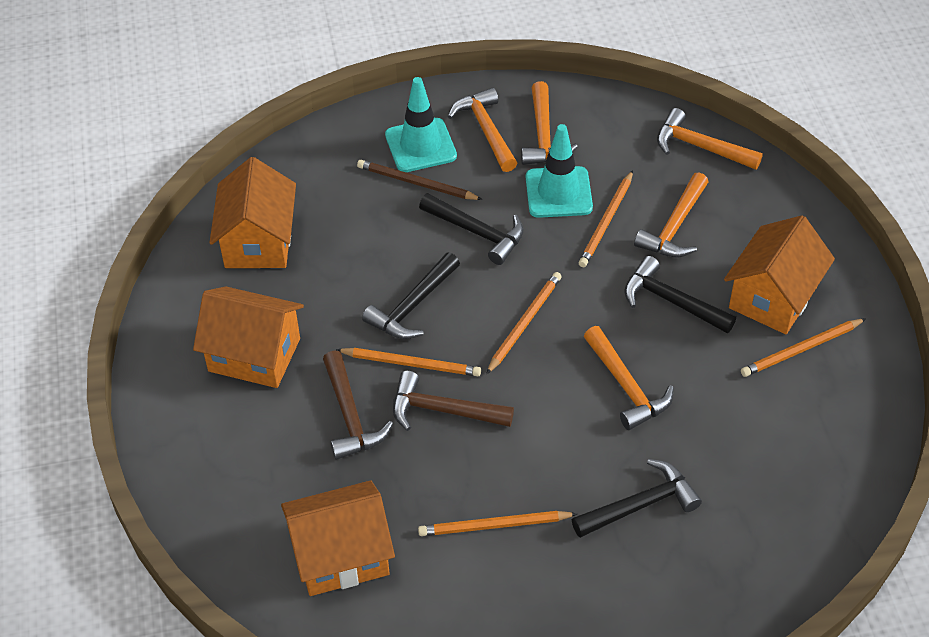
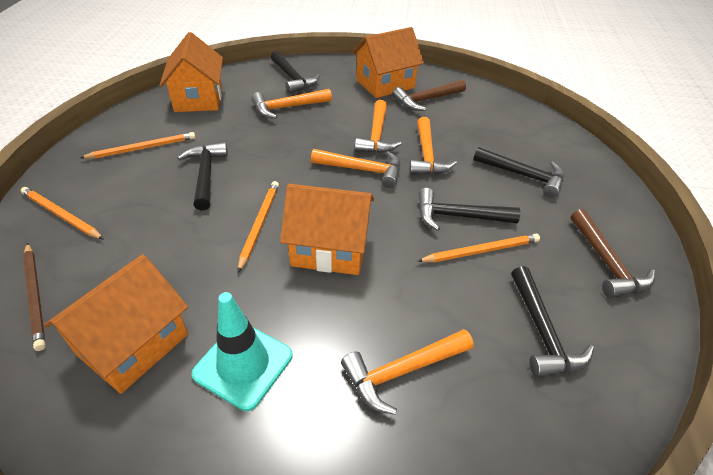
black hammer: 4 -> 5
orange pencil: 5 -> 4
turquoise traffic cone: 2 -> 1

